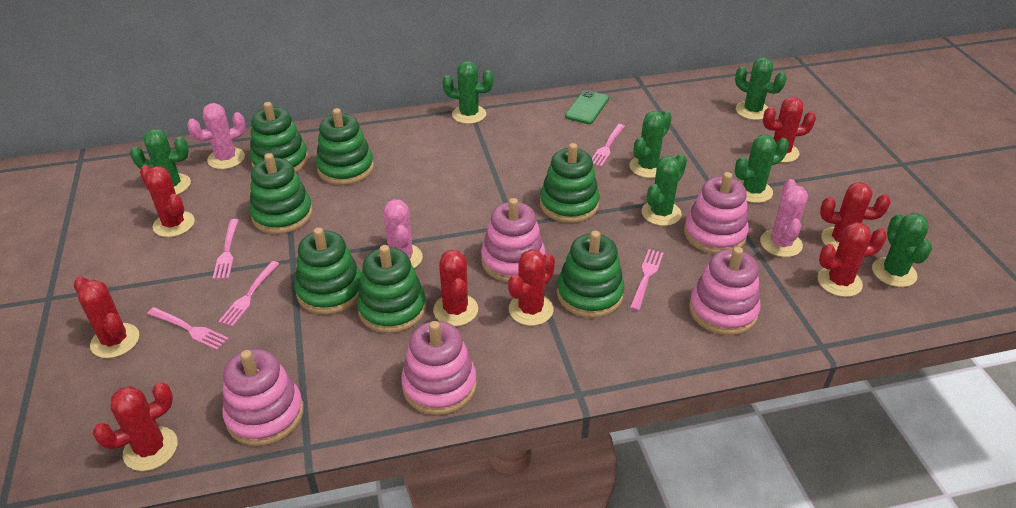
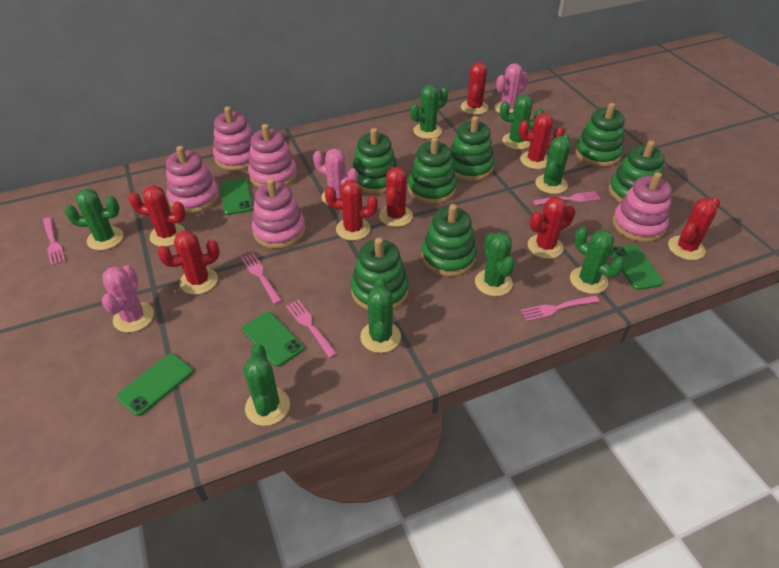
green cactus: 7 -> 8
green phone: 1 -> 4

